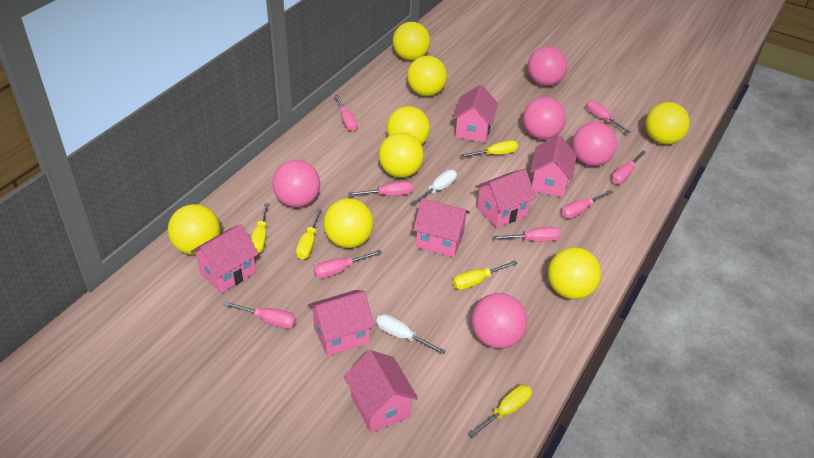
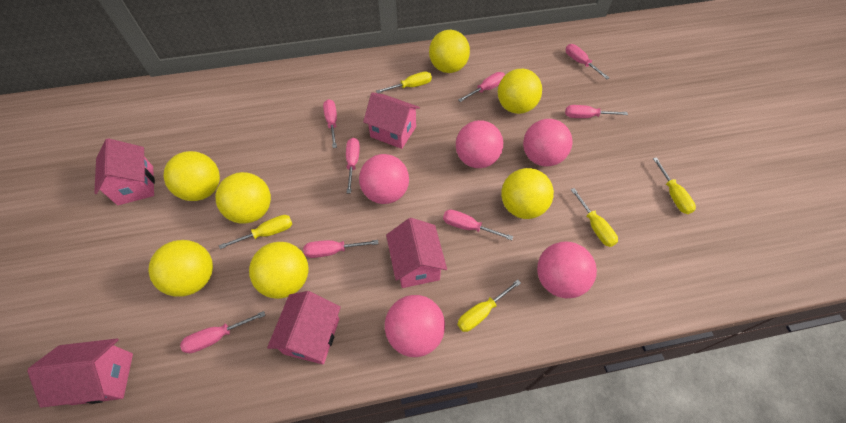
pink house: 7 -> 5
white screwdriver: 2 -> 0
yellow ball: 8 -> 7

